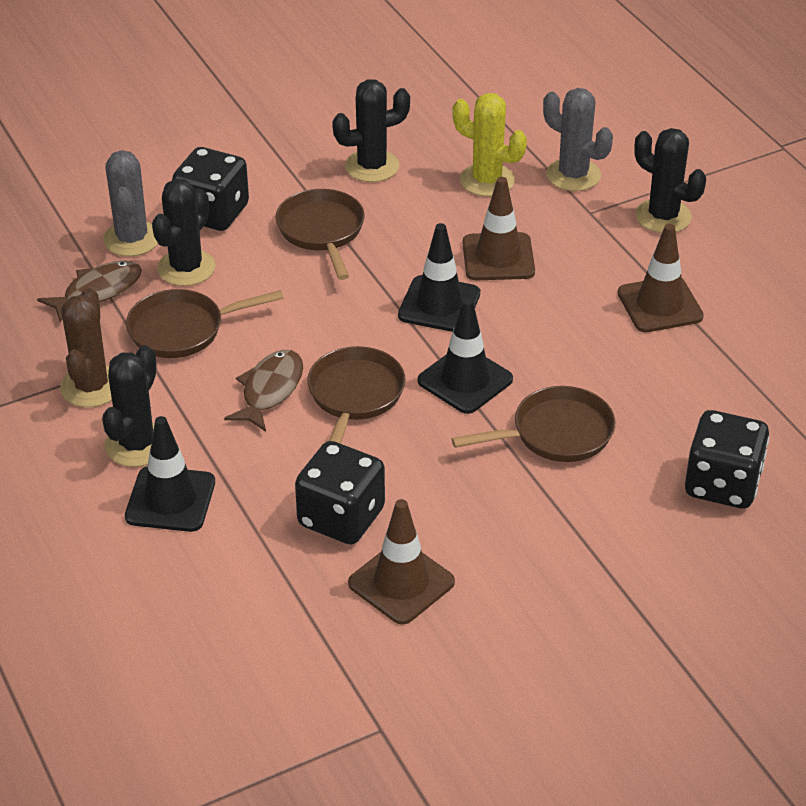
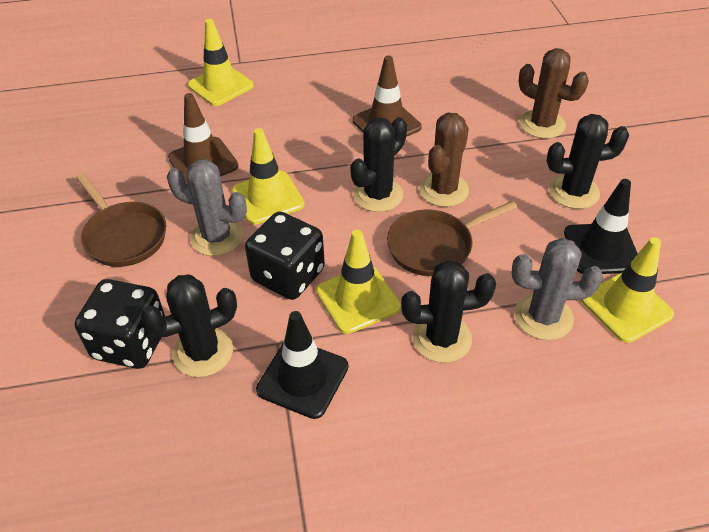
black dice: 3 -> 2
black traffic cone: 3 -> 2
brown cactus: 1 -> 2
brown fish: 2 -> 0
brown pan: 4 -> 2
brown traffic cone: 3 -> 2
yellow cactus: 1 -> 0
yellow traffic cone: 0 -> 4

